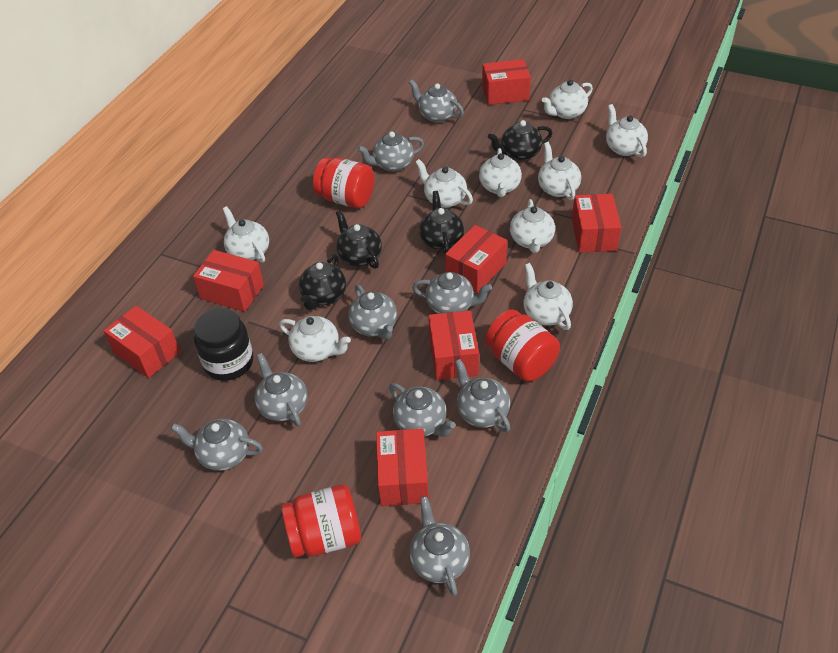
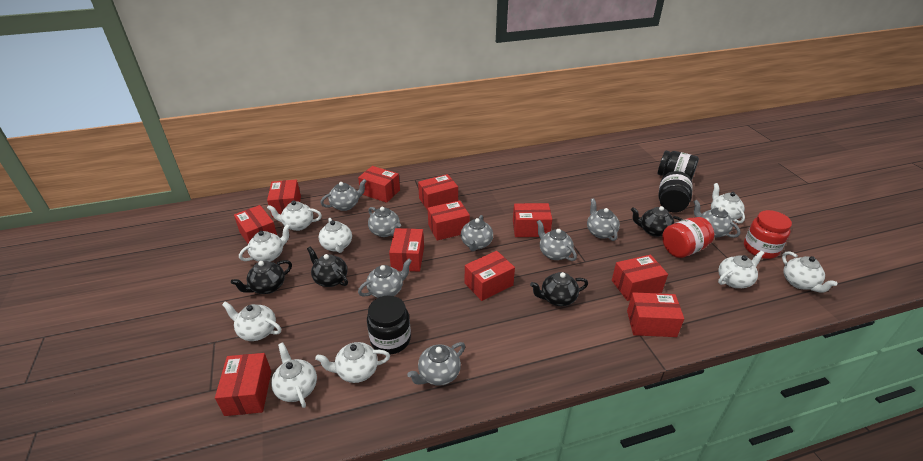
black jar: 1 -> 3
grey teapot: 9 -> 8
red box: 7 -> 11
red jar: 3 -> 2

